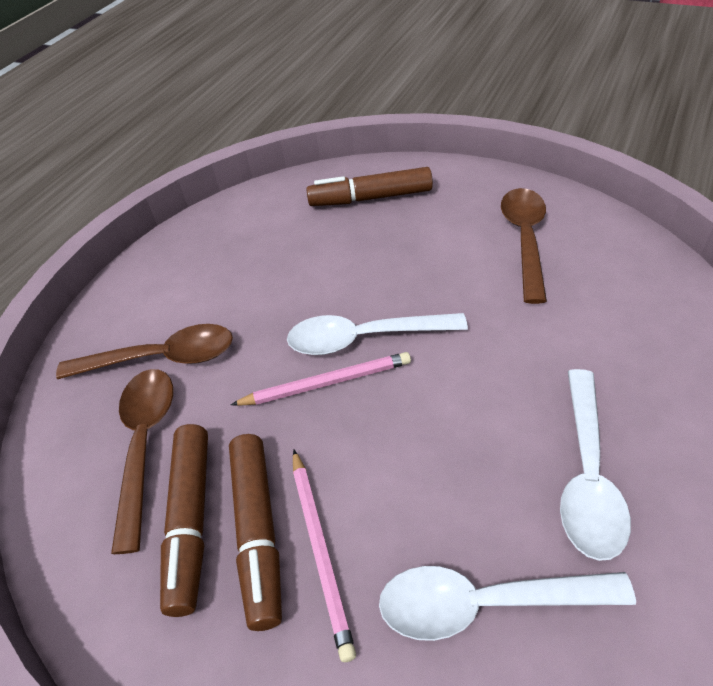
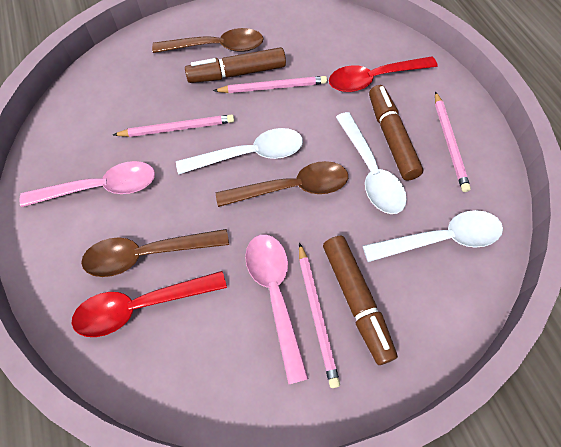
pink pencil: 2 -> 4
pink spoon: 0 -> 2
red spoon: 0 -> 2

